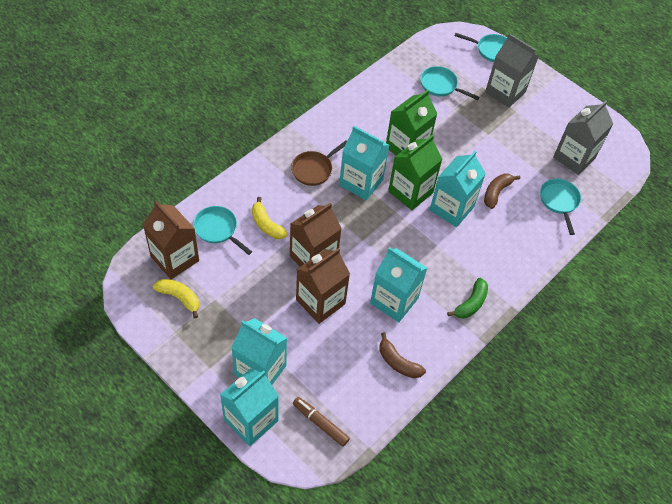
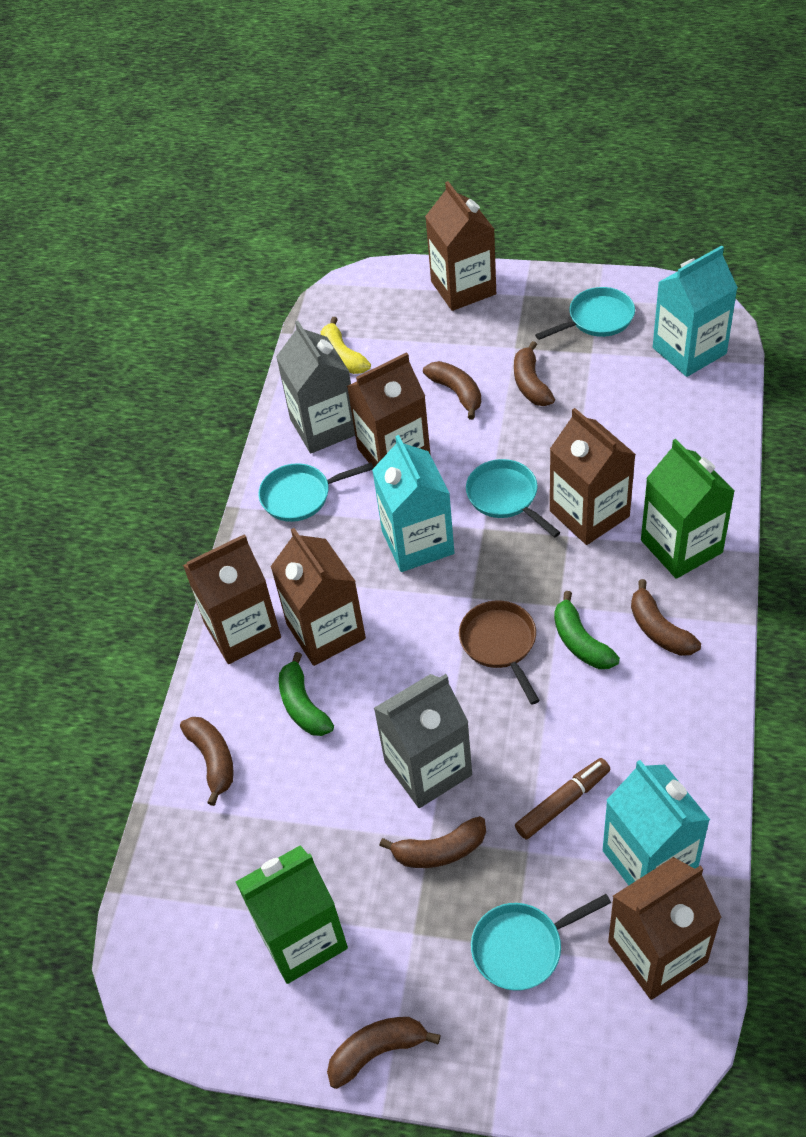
brown banana: 2 -> 6
brown carton: 3 -> 6
green banana: 1 -> 2
turquoise carton: 5 -> 3
yellow banana: 2 -> 1

